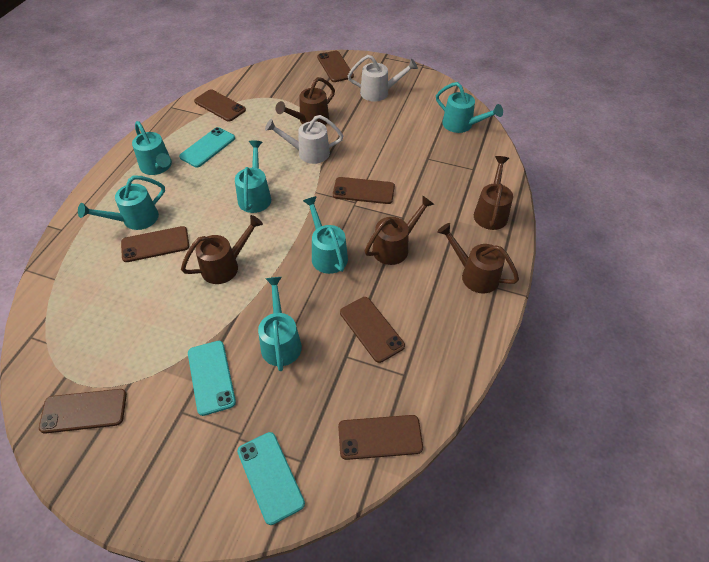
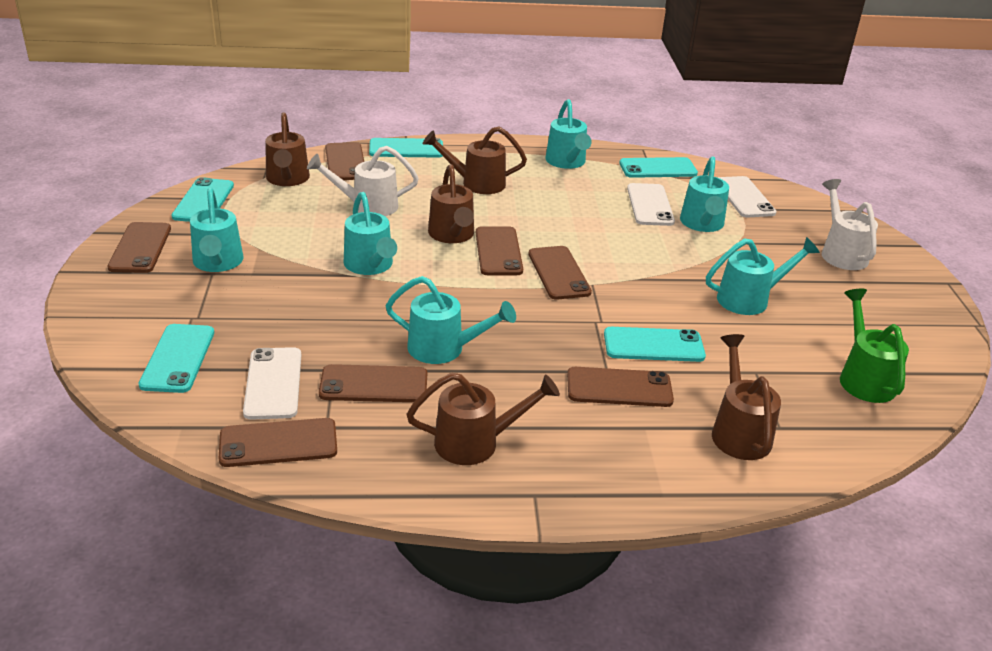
green watering can: 0 -> 1
turquoise phone: 3 -> 5
white phone: 0 -> 3

